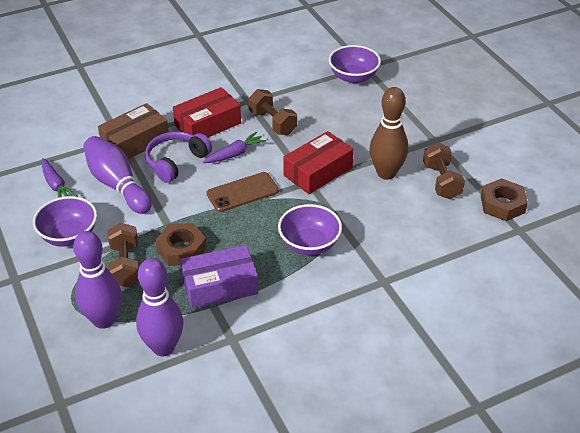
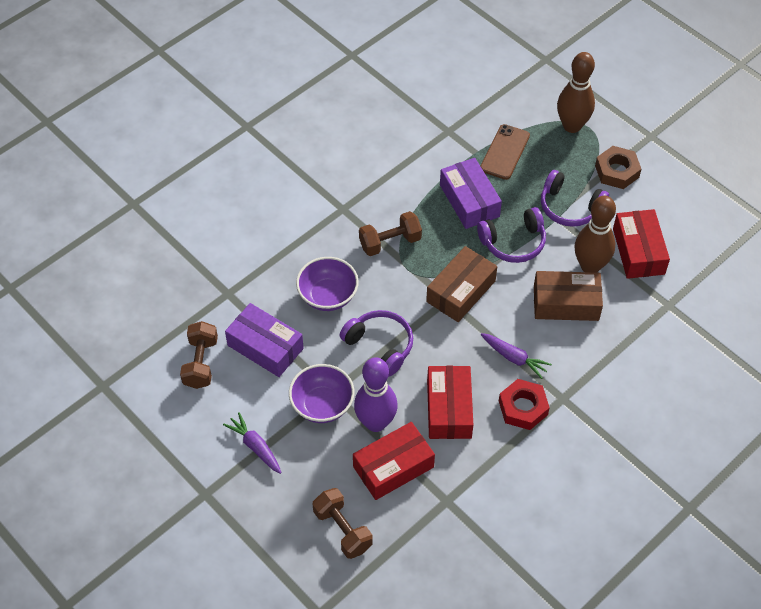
brown bowling pin: 1 -> 2
brown box: 1 -> 2
brown nut: 2 -> 1
purple bowl: 3 -> 2
purple bowling pin: 3 -> 1
purple box: 1 -> 2
purple headphones: 1 -> 3
red box: 2 -> 3
red nut: 0 -> 1

